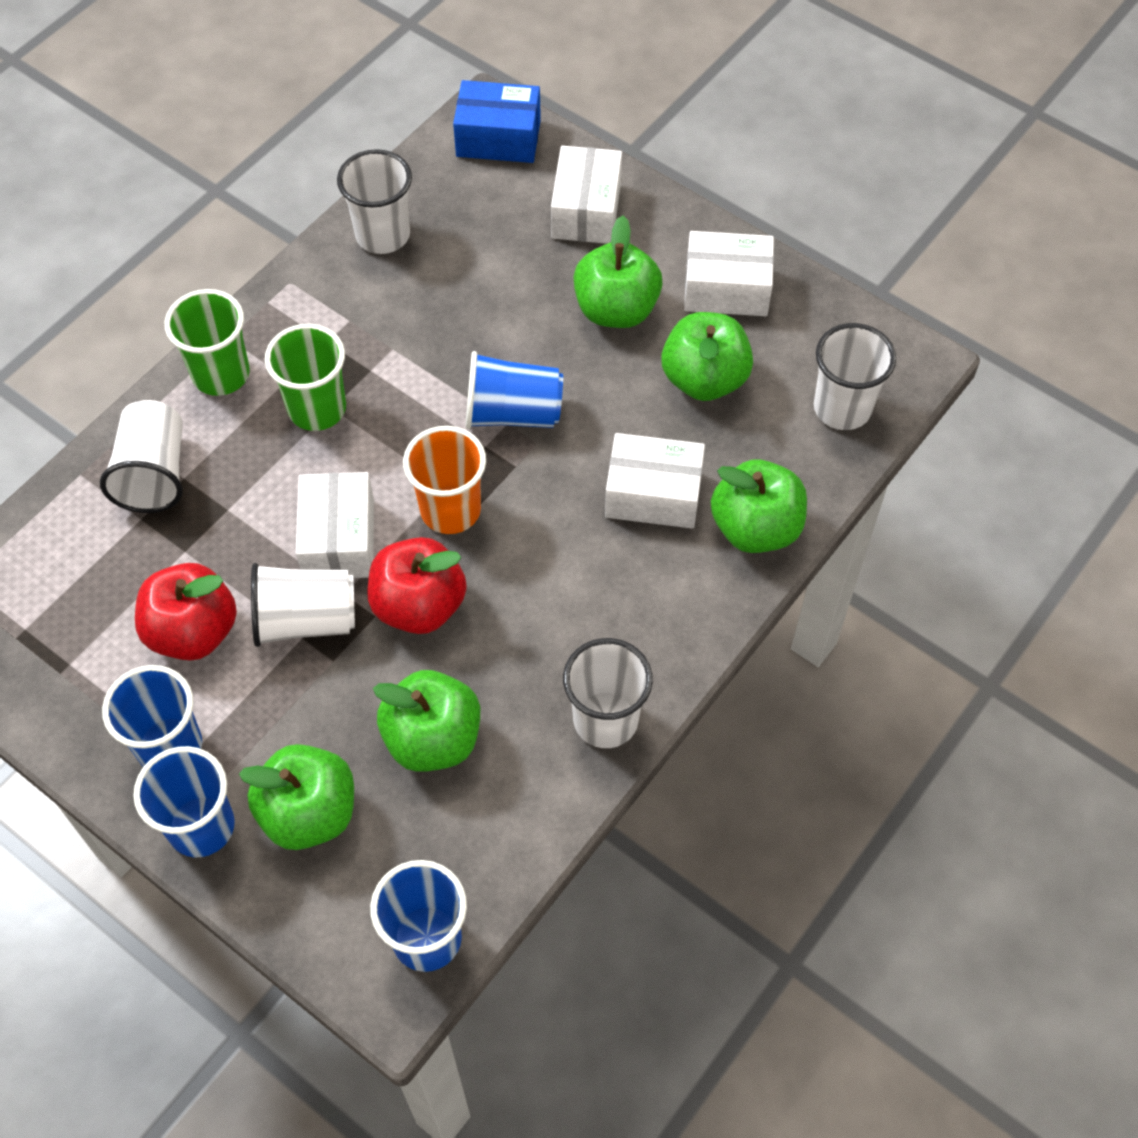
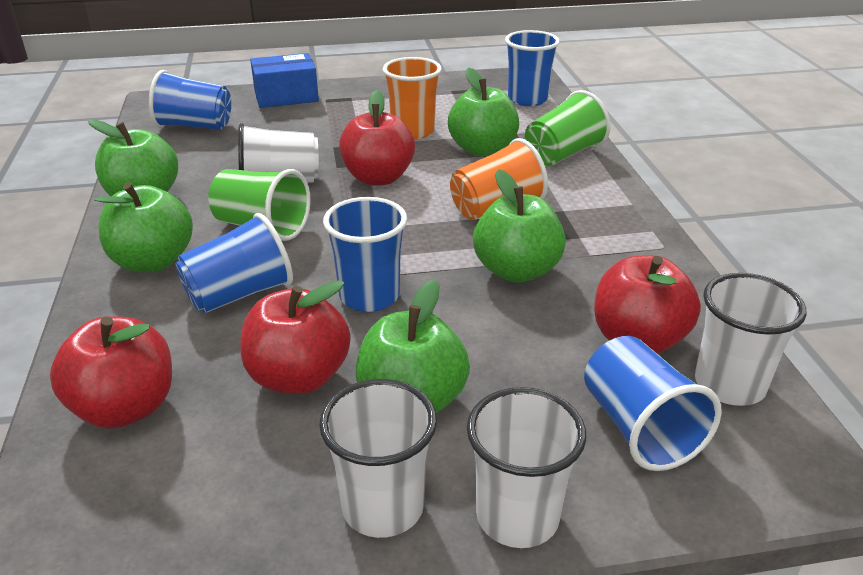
blue cup: 4 -> 5
orange cup: 1 -> 2
red apple: 2 -> 4
white box: 4 -> 0
white cup: 5 -> 4

